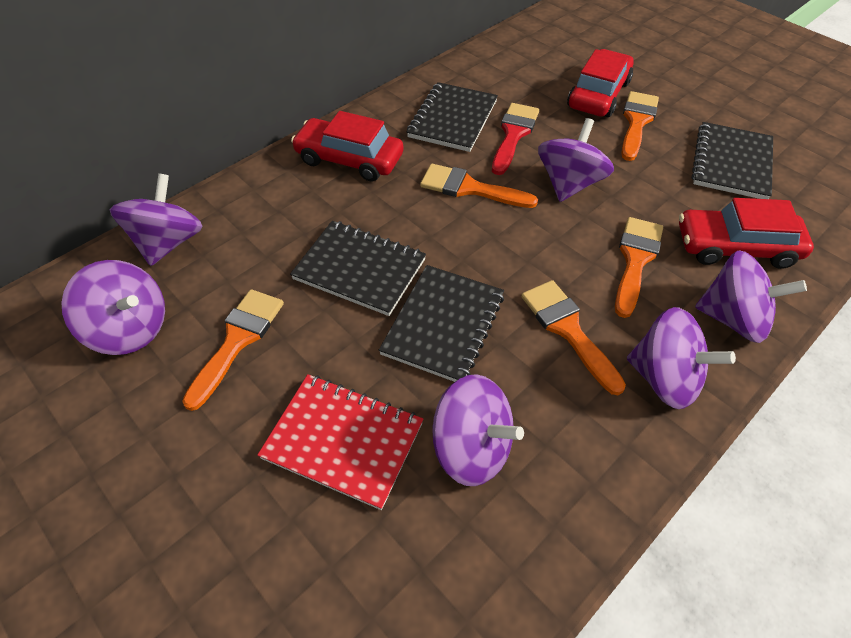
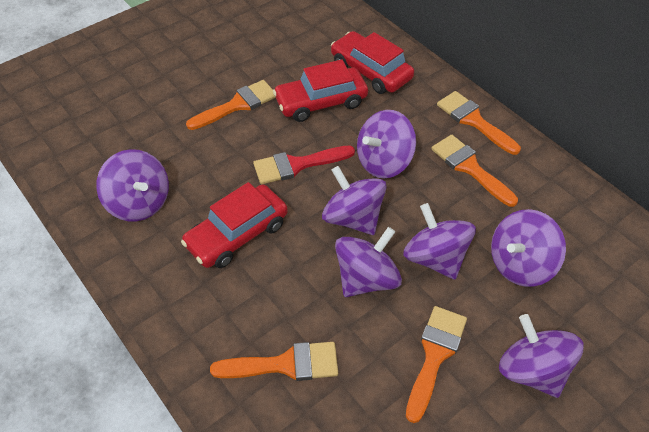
black notebook: 4 -> 0
purple spinning top: 6 -> 7
red notebook: 1 -> 0

